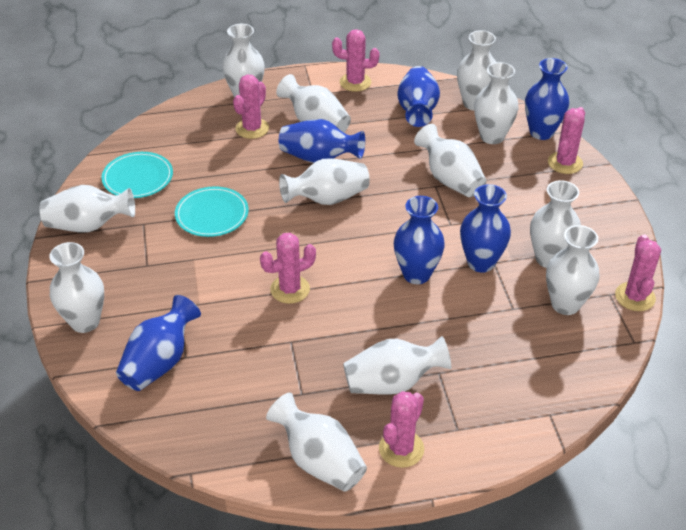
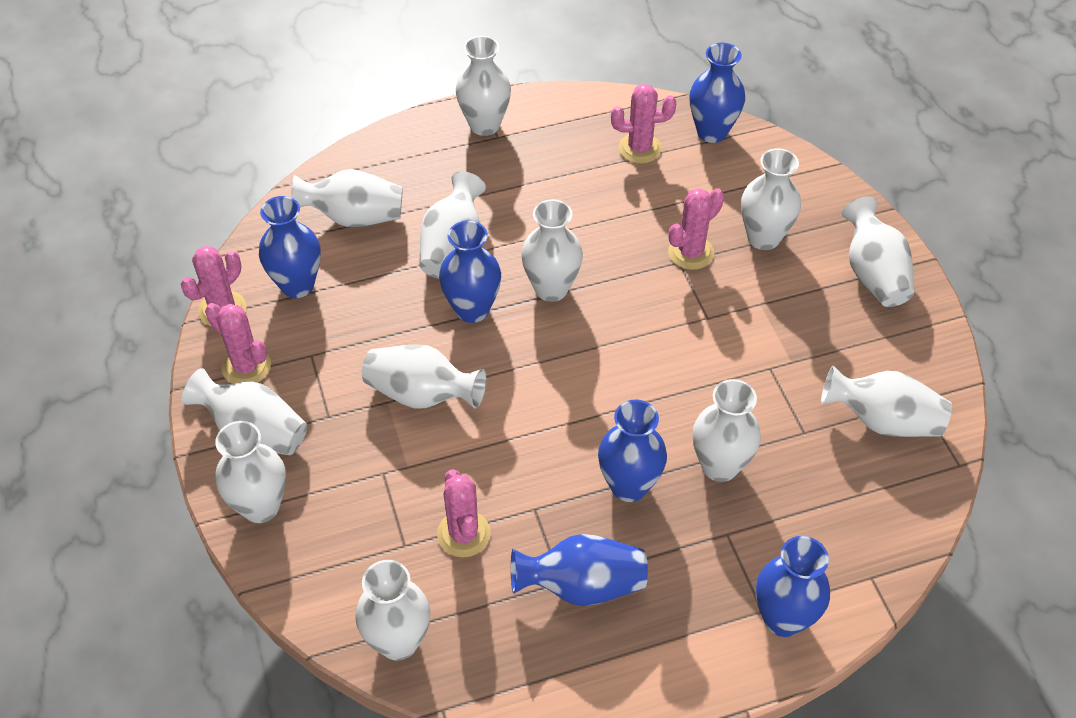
pink cactus: 6 -> 5
turquoise plate: 2 -> 0

